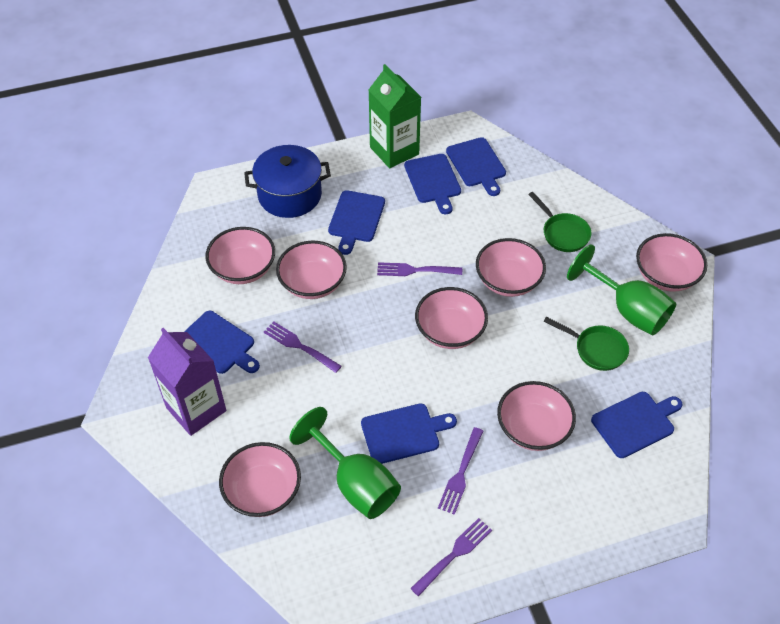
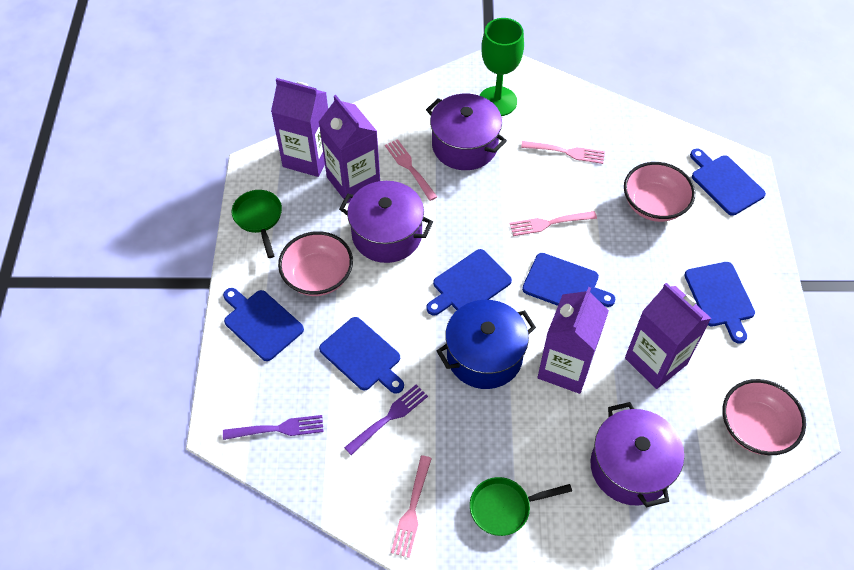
green carton: 1 -> 0
green goblet: 2 -> 1
pink bowl: 7 -> 3
pink fork: 0 -> 4
purple carton: 1 -> 4
purple fork: 4 -> 2
purple pot: 0 -> 3

